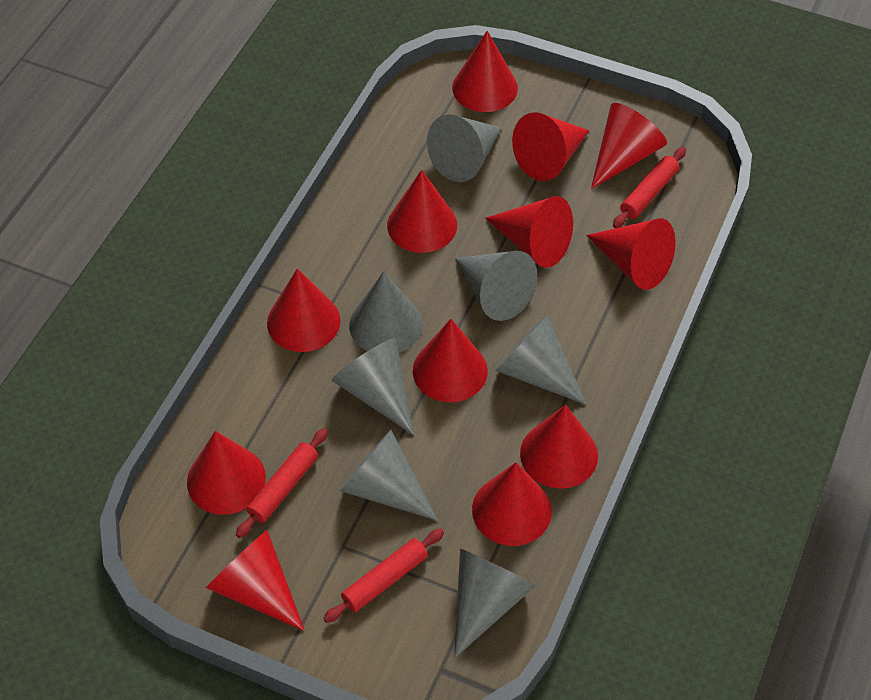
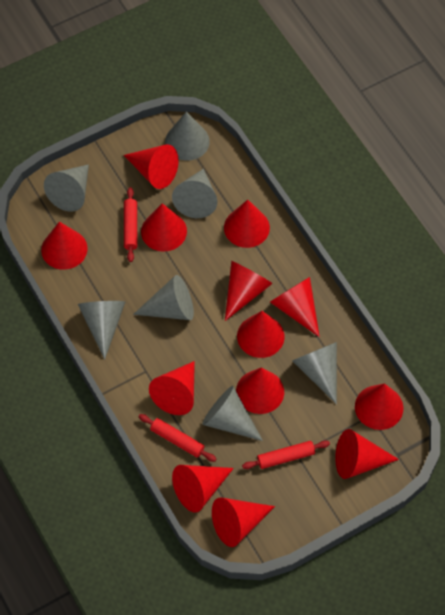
red cone: 12 -> 13

